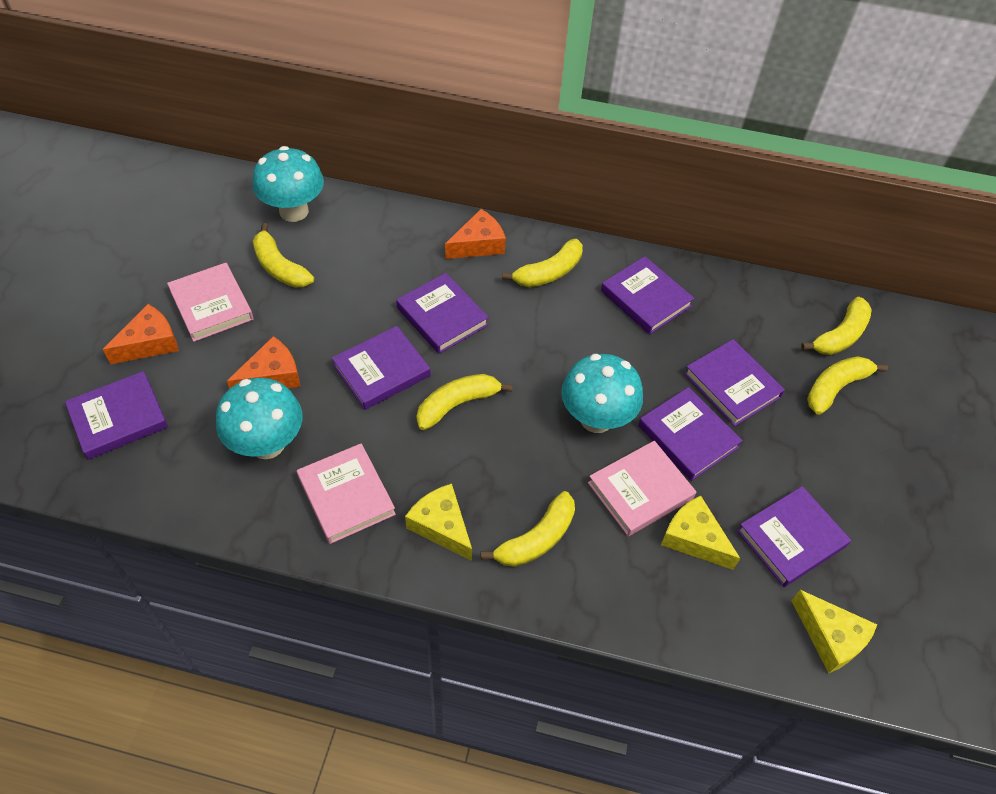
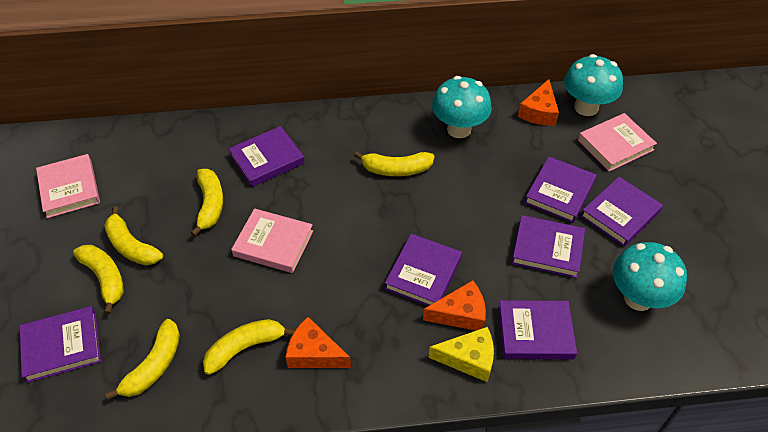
yellow cheese: 3 -> 1

